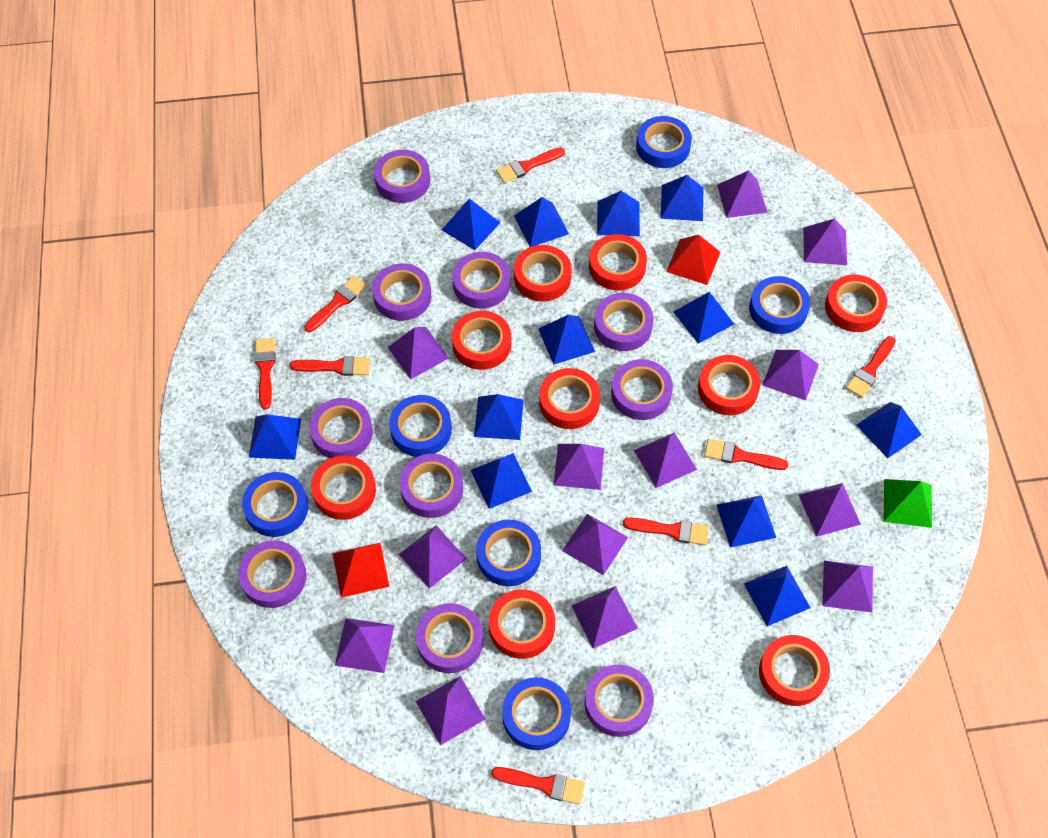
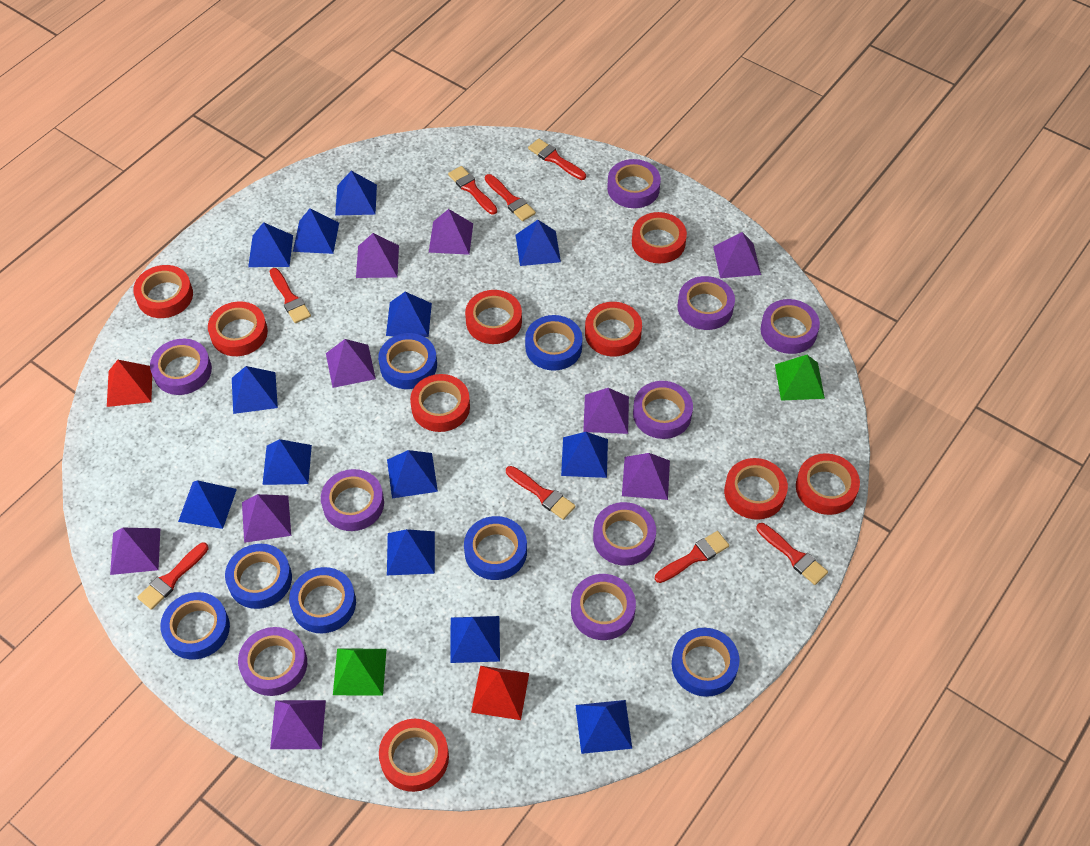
blue pyramid: 12 -> 13
blue tape: 6 -> 7
green pyramid: 1 -> 2
purple pyramid: 13 -> 9
purple tape: 10 -> 9

